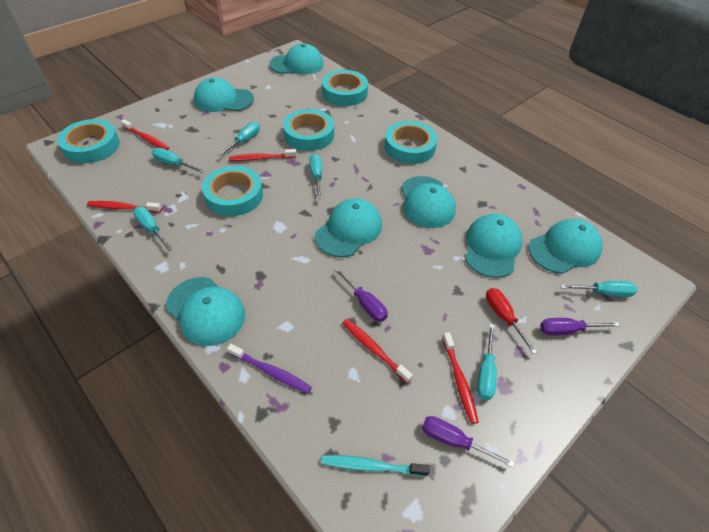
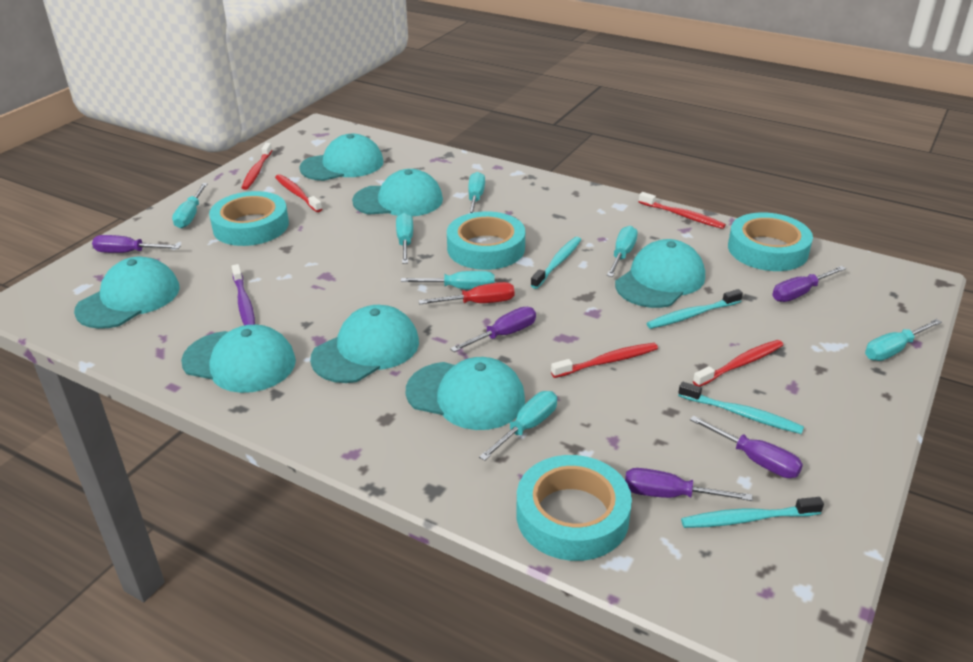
purple screwdriver: 3 -> 5
turquoise screwdriver: 6 -> 7
turquoise tape: 5 -> 4
turquoise toothbrush: 1 -> 4

